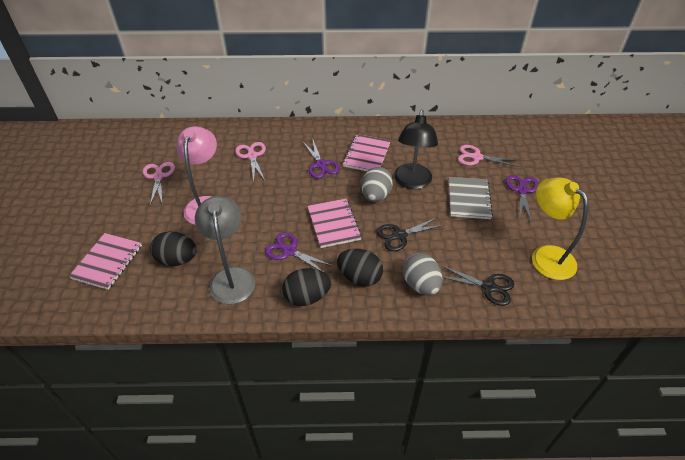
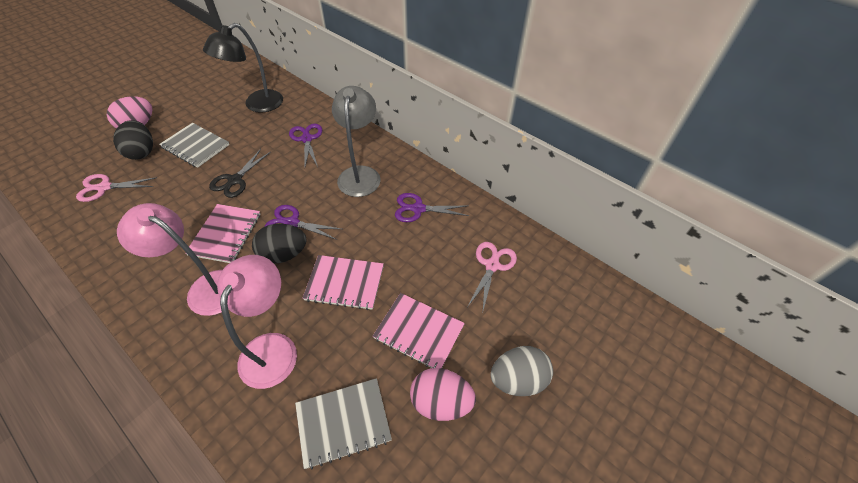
black egg: 3 -> 2
black scissors: 2 -> 1
grey egg: 2 -> 1
grey notebook: 1 -> 2
pink egg: 0 -> 2
pink lamp: 1 -> 2
pink scissors: 3 -> 2
yellow lamp: 1 -> 0

